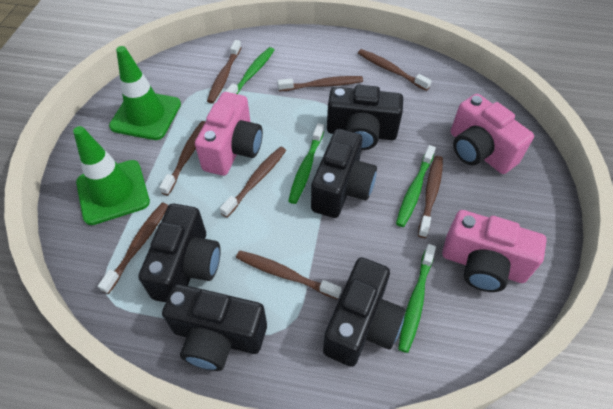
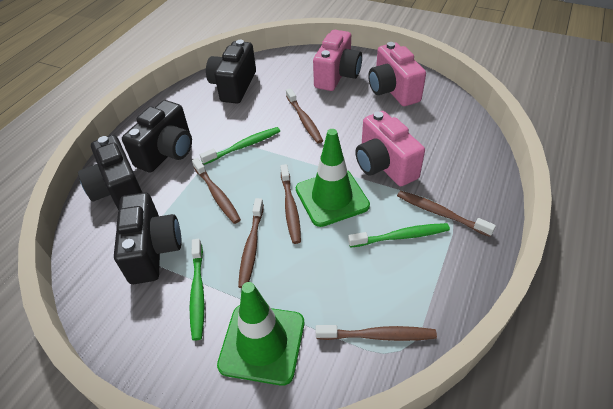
black camera: 5 -> 4
brown toothbrush: 8 -> 6
green toothbrush: 4 -> 3

